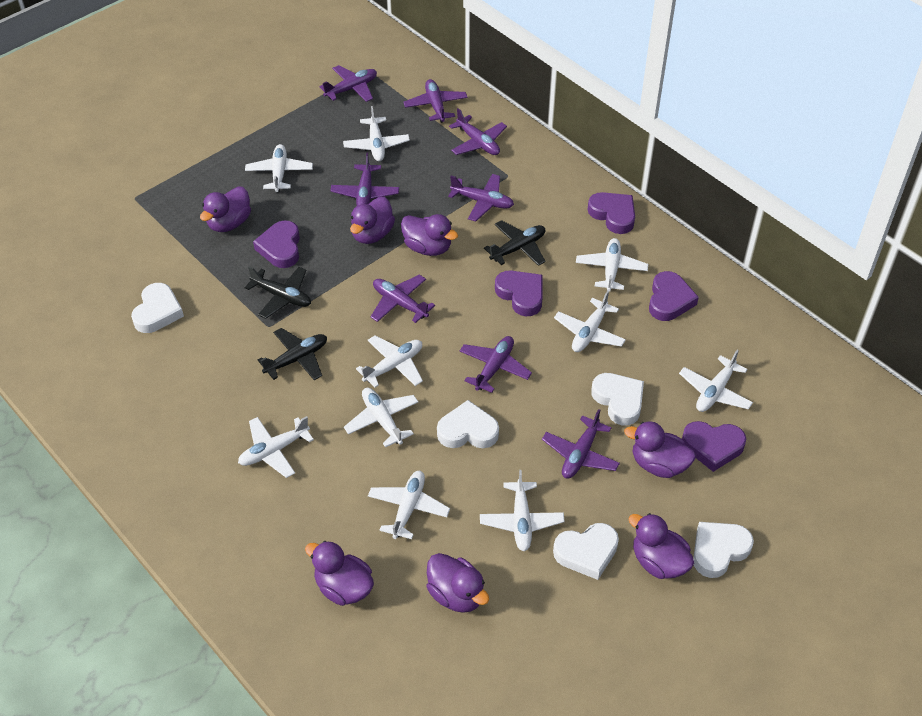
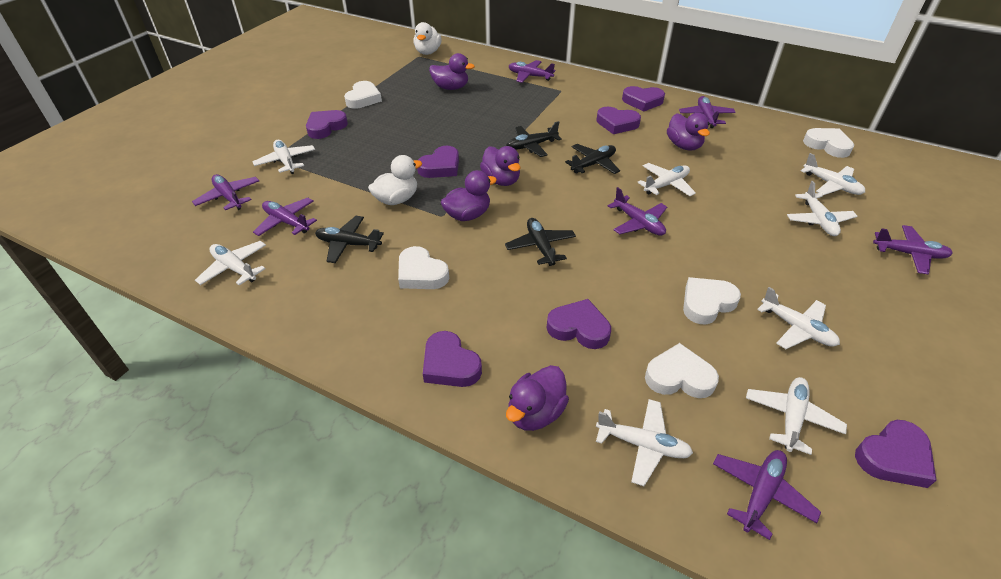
black plane: 3 -> 4
purple duck: 7 -> 5
purple heart: 5 -> 7
purple plane: 8 -> 7
white duck: 0 -> 2
white plane: 10 -> 8

